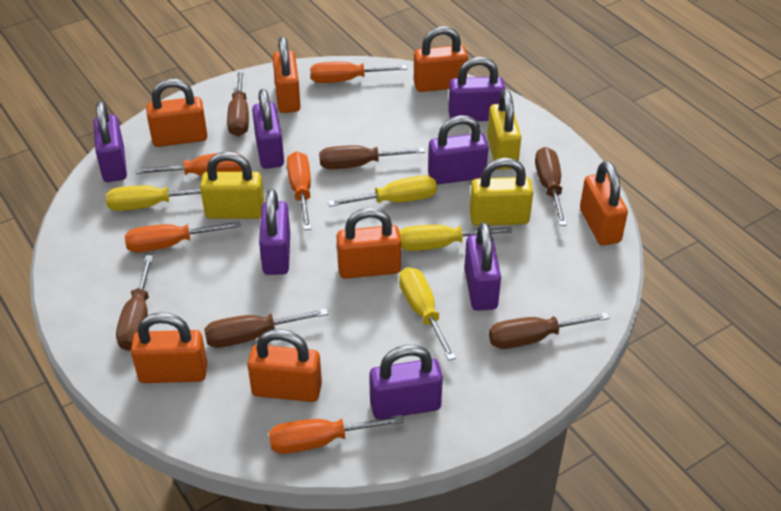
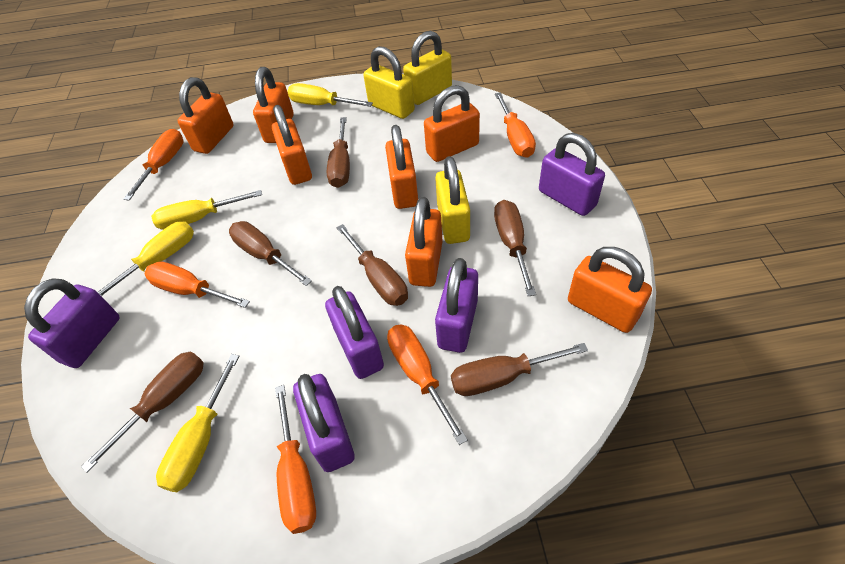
purple padlock: 7 -> 5

